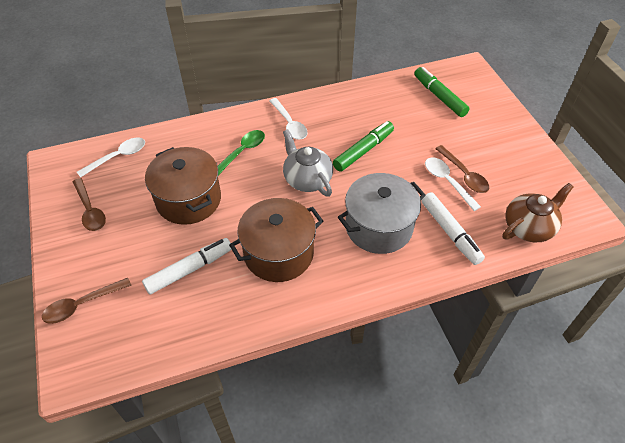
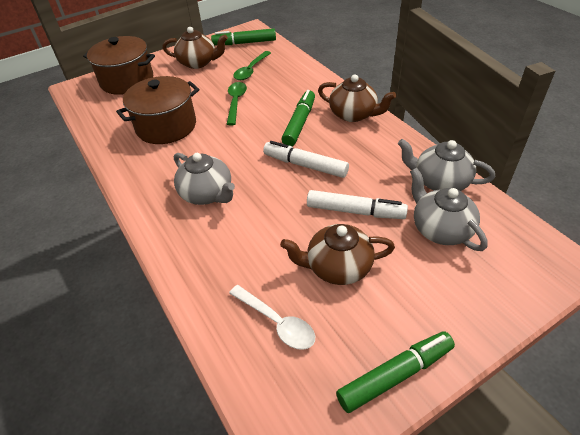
brown spoon: 3 -> 0
brown teapot: 1 -> 3
green marker: 2 -> 3
green spoon: 1 -> 2
grey pot: 1 -> 0
grey teapot: 1 -> 3
white spoon: 3 -> 1

